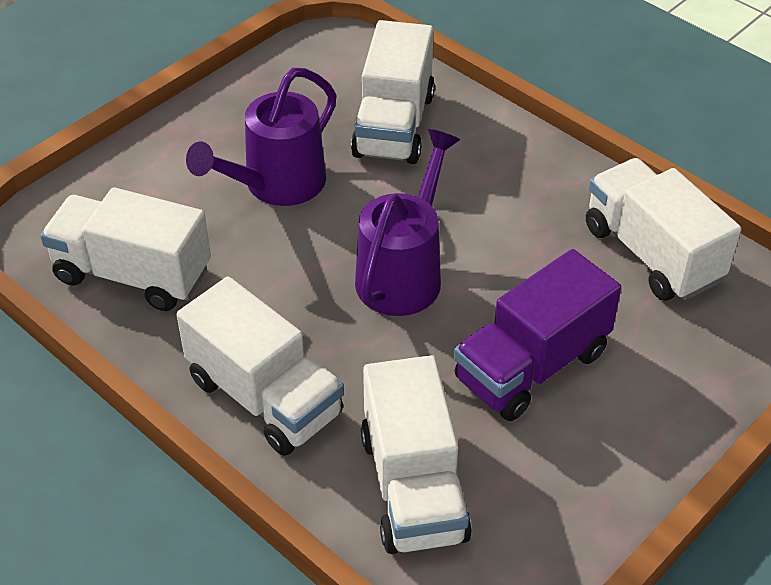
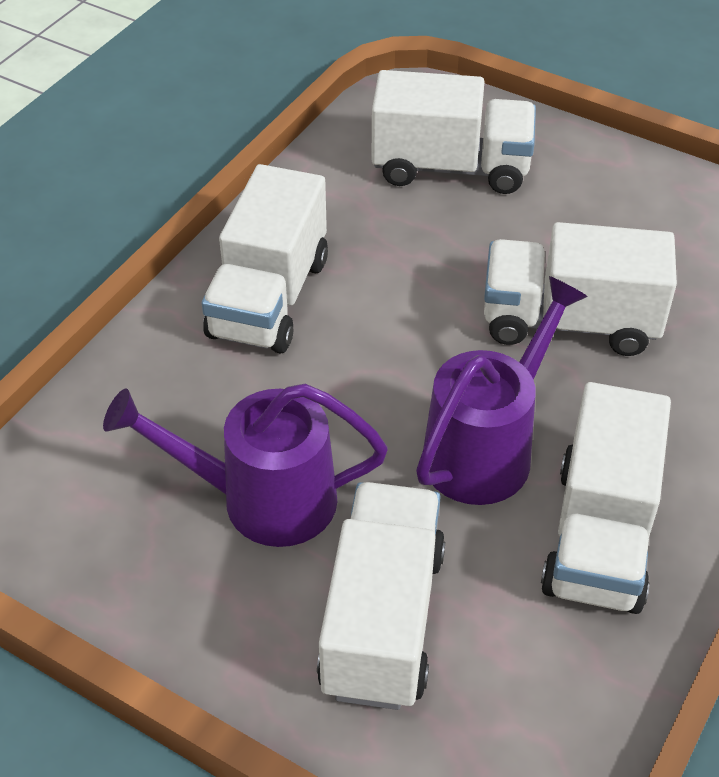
purple truck: 1 -> 0

